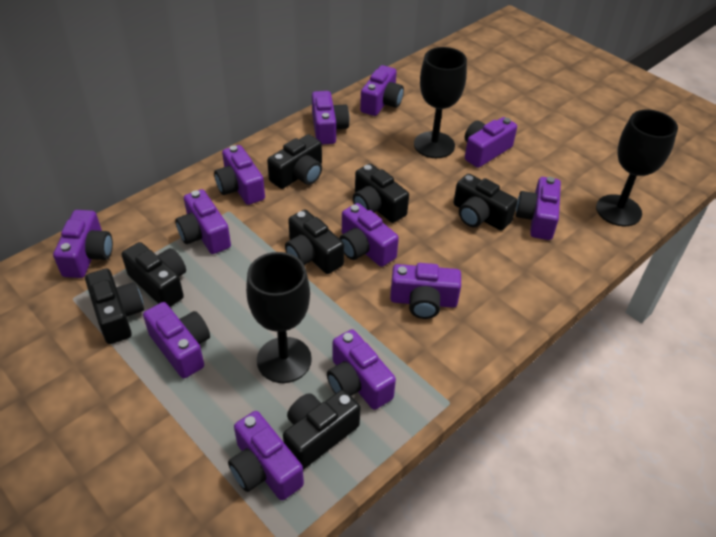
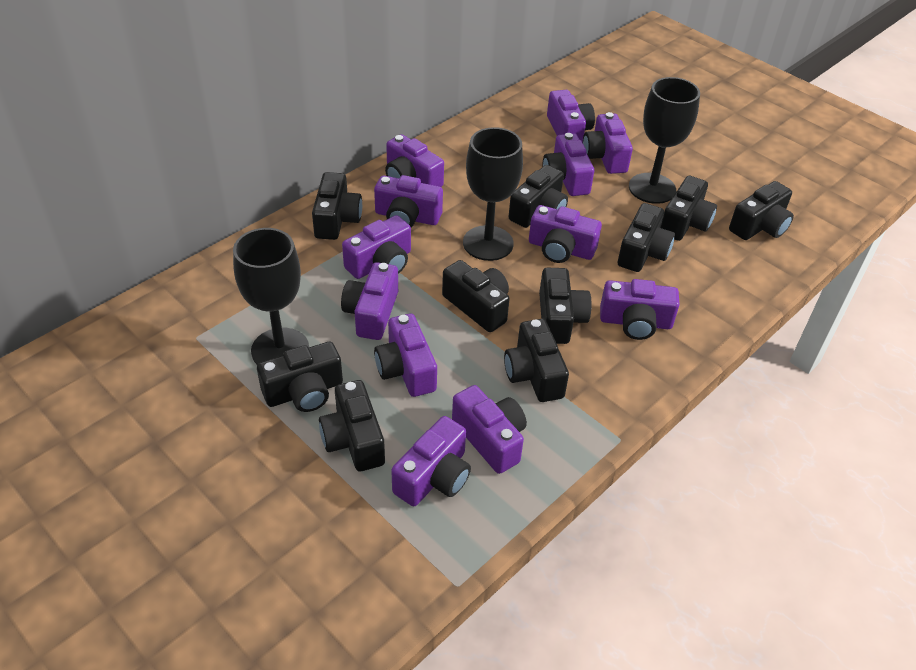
black camera: 7 -> 10

